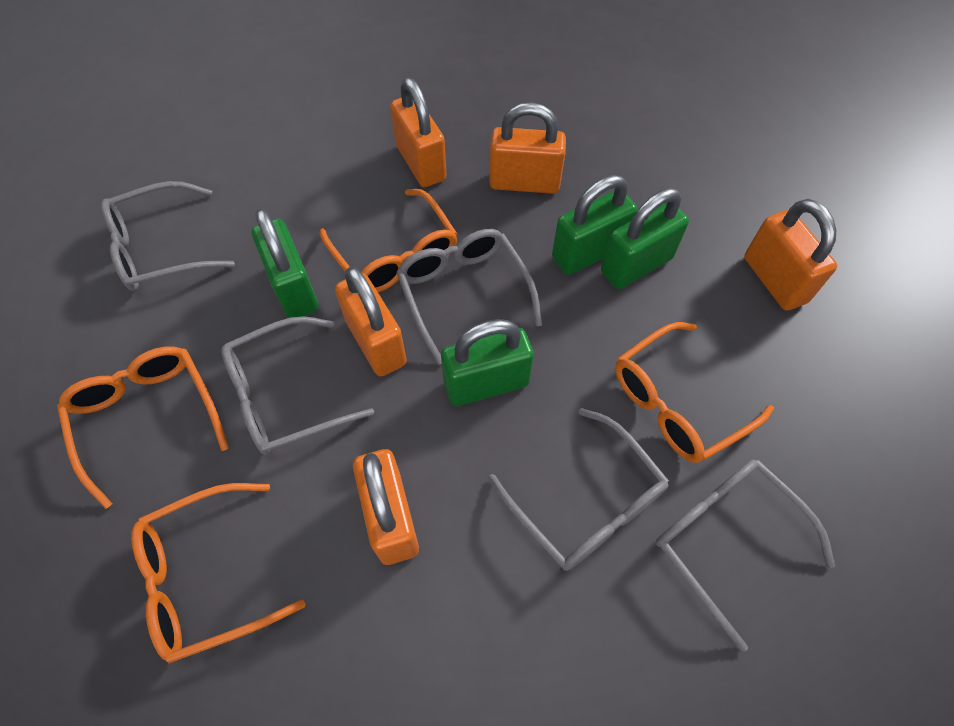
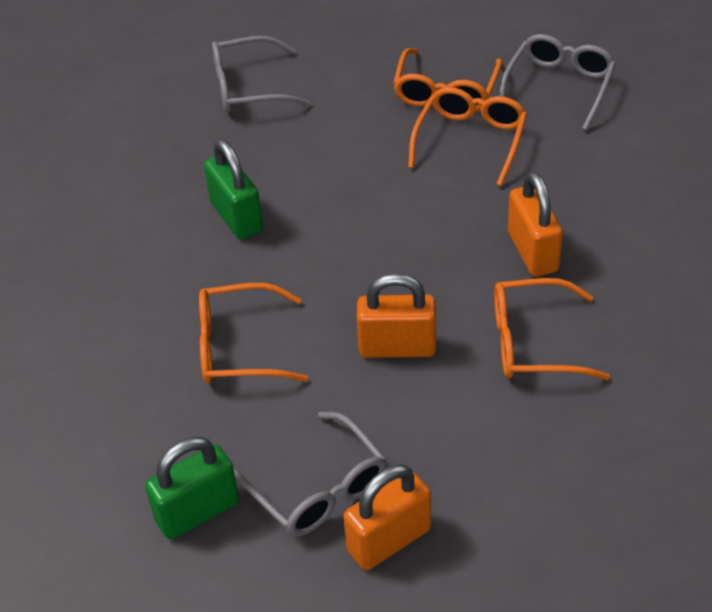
green padlock: 4 -> 2
grey glasses: 5 -> 3
orange padlock: 5 -> 3

